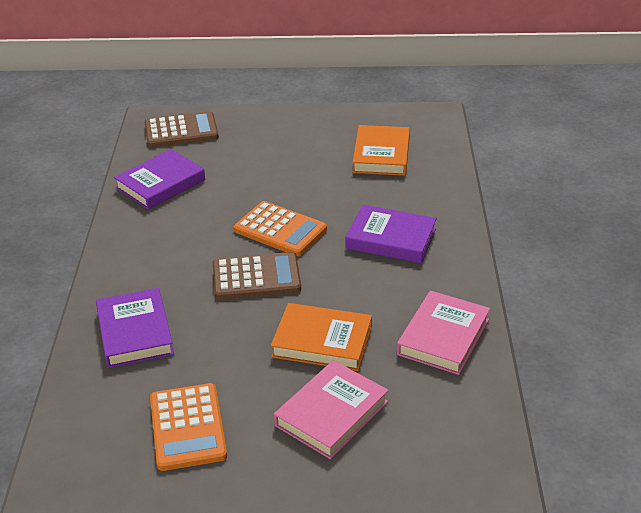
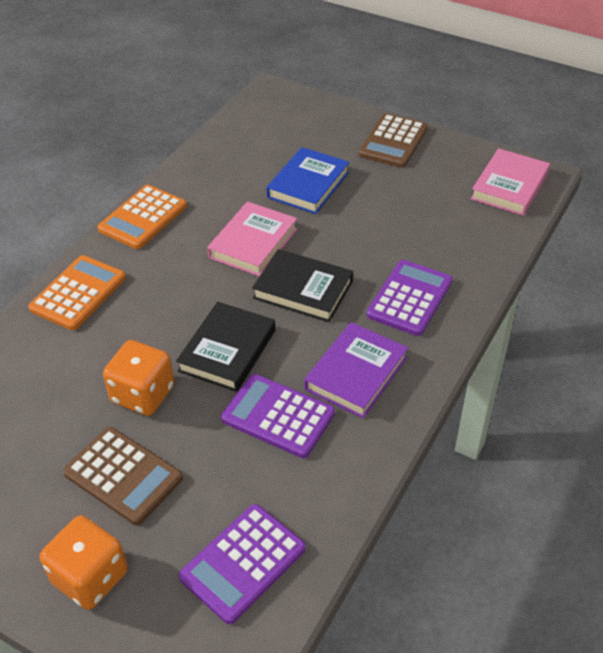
black book: 0 -> 2
blue book: 0 -> 1
orange book: 2 -> 0
orange dice: 0 -> 2
purple book: 3 -> 1
purple calculator: 0 -> 3

